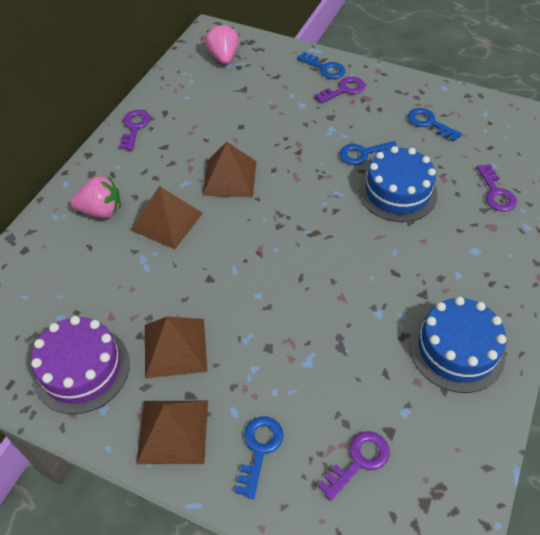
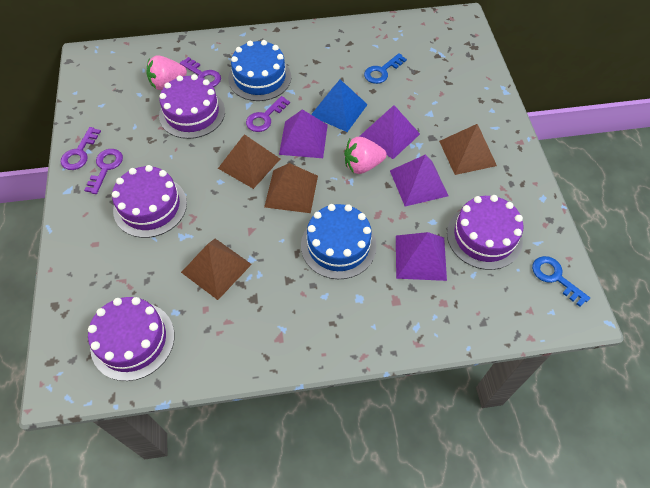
blue key: 4 -> 2
blue pyramid: 0 -> 1
purple cake: 1 -> 4
purple pyramid: 0 -> 4

